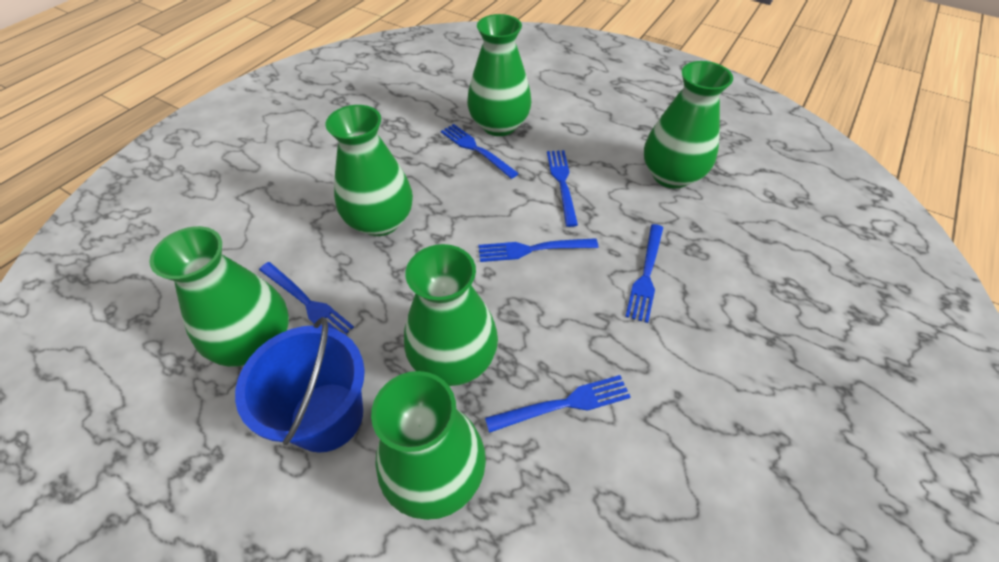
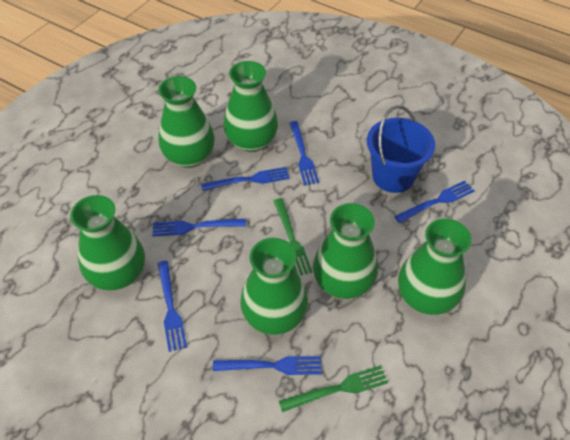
green fork: 0 -> 2

